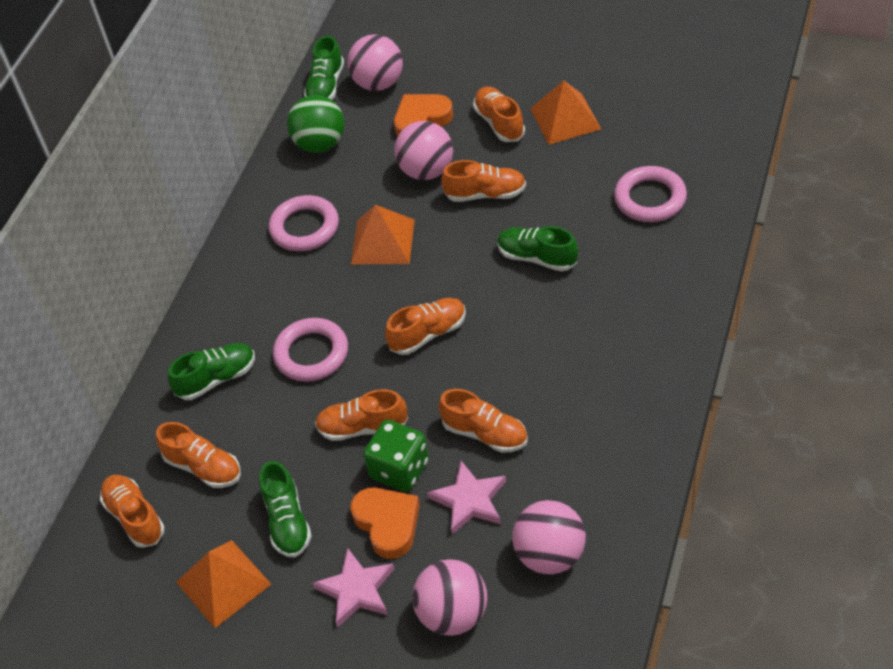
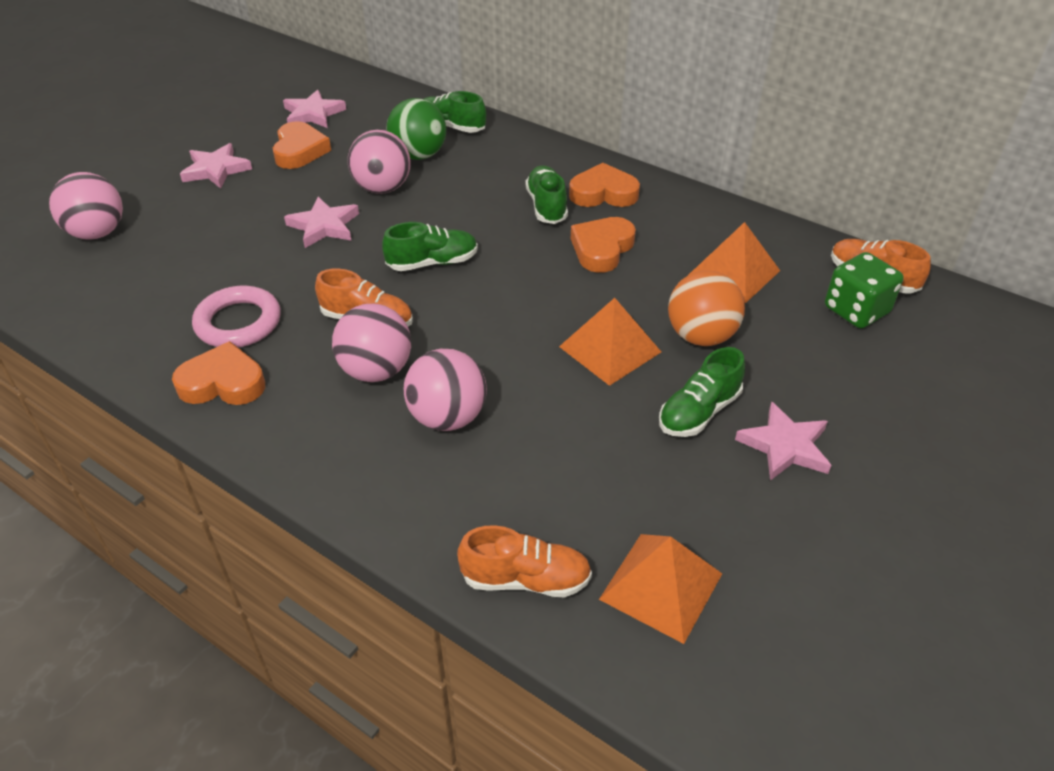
orange ball: 0 -> 1
orange heart: 2 -> 4
orange shoe: 7 -> 3
pink ring: 3 -> 1
pink star: 2 -> 4

